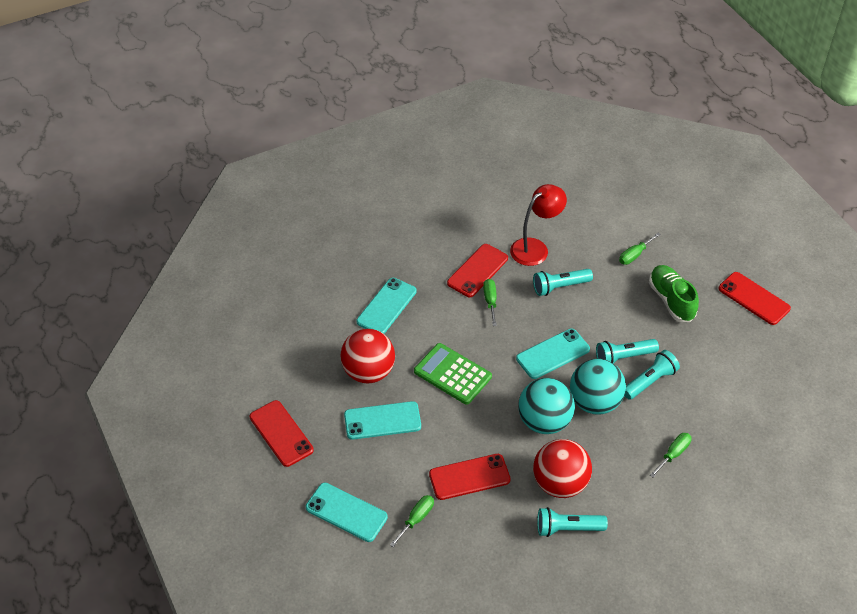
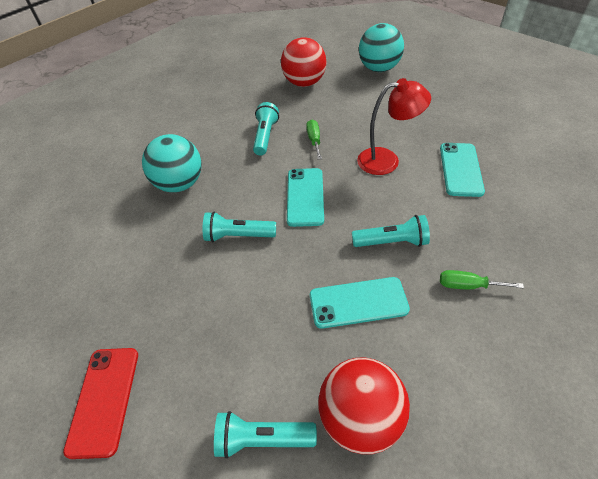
green calculator: 1 -> 0
green screwdriver: 4 -> 2
green shoe: 1 -> 0
red phone: 4 -> 1
turquoise phone: 4 -> 3

